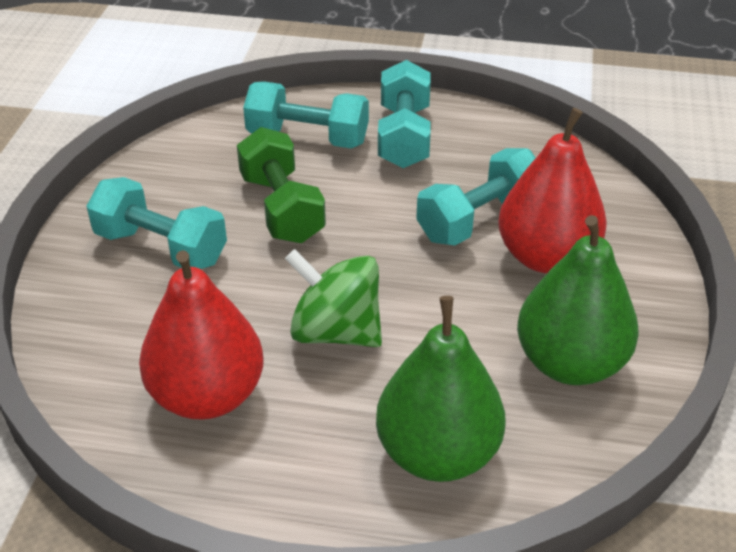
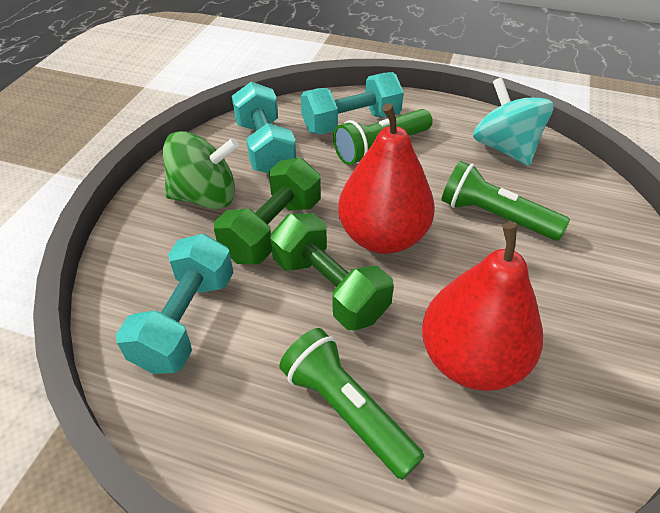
green dumbbell: 1 -> 2
green flashlight: 0 -> 3
green pear: 2 -> 0
turquoise dumbbell: 4 -> 3
turquoise spinning top: 0 -> 1

